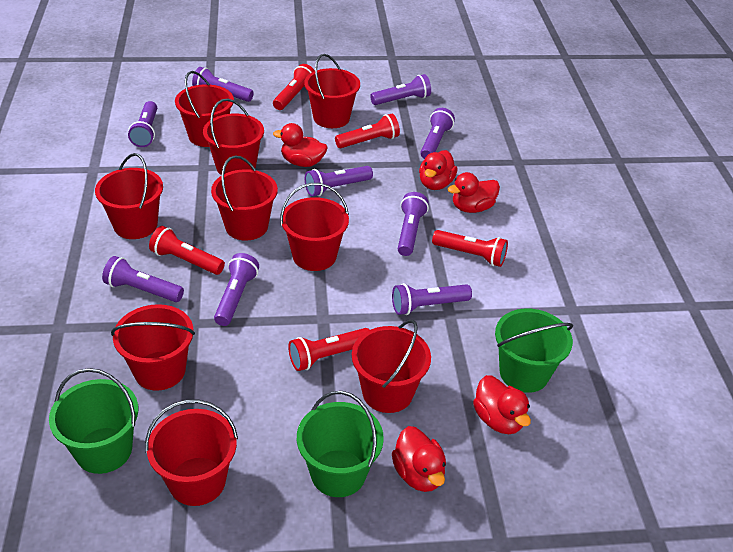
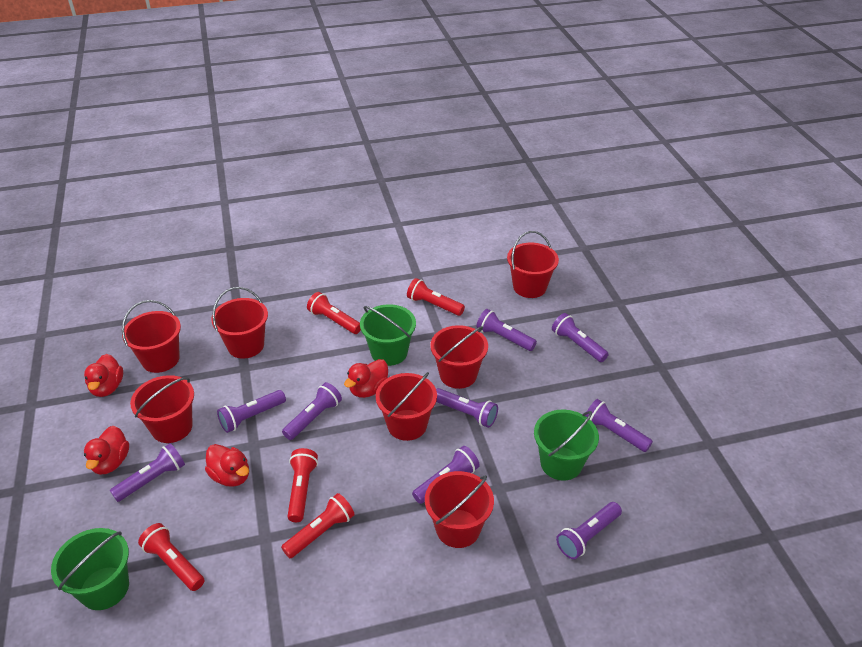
red bucket: 9 -> 7
red duck: 5 -> 4

